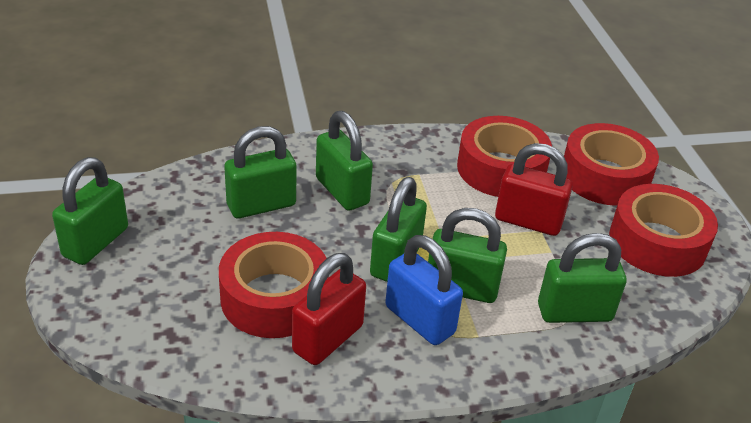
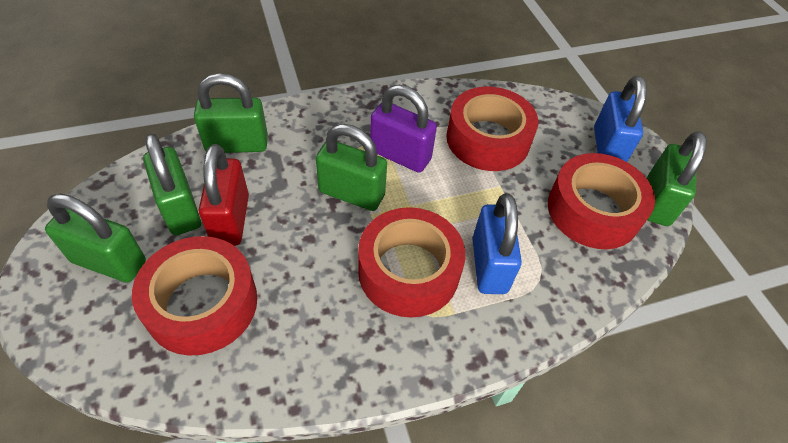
blue padlock: 1 -> 2
green padlock: 6 -> 5
purple padlock: 0 -> 1
red padlock: 2 -> 1

